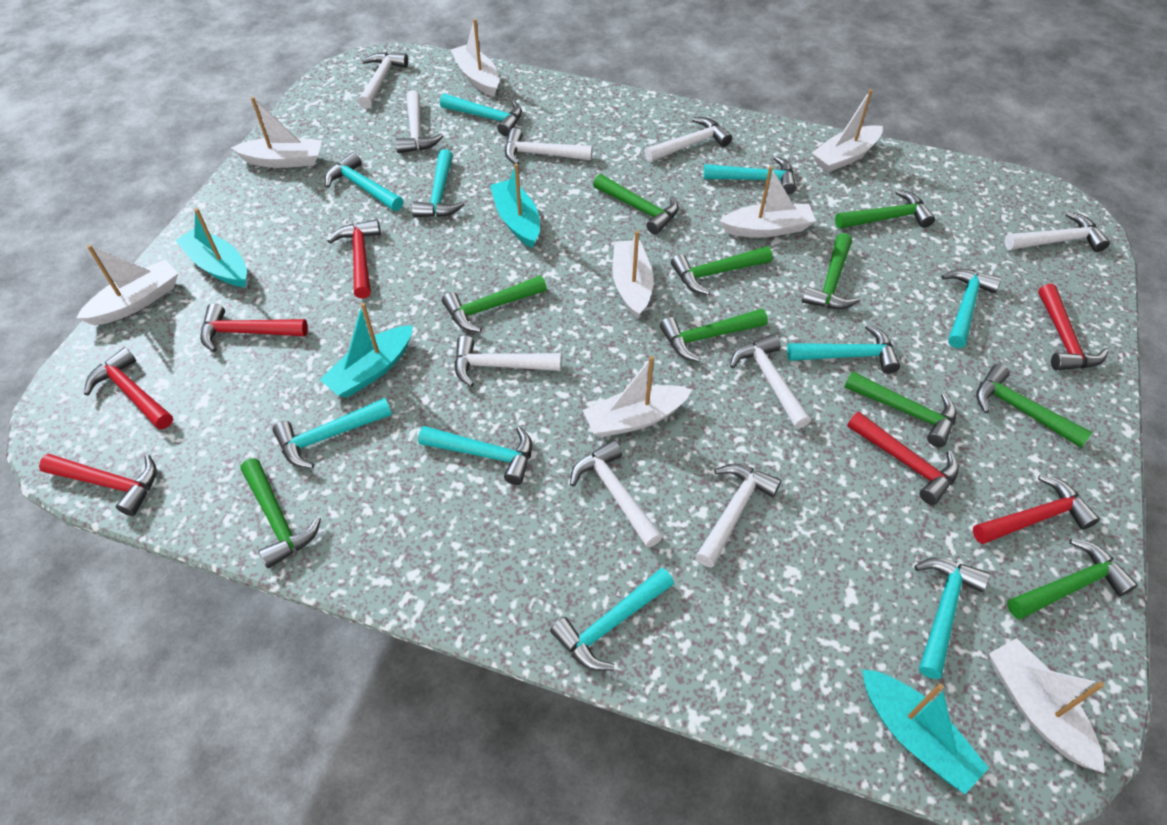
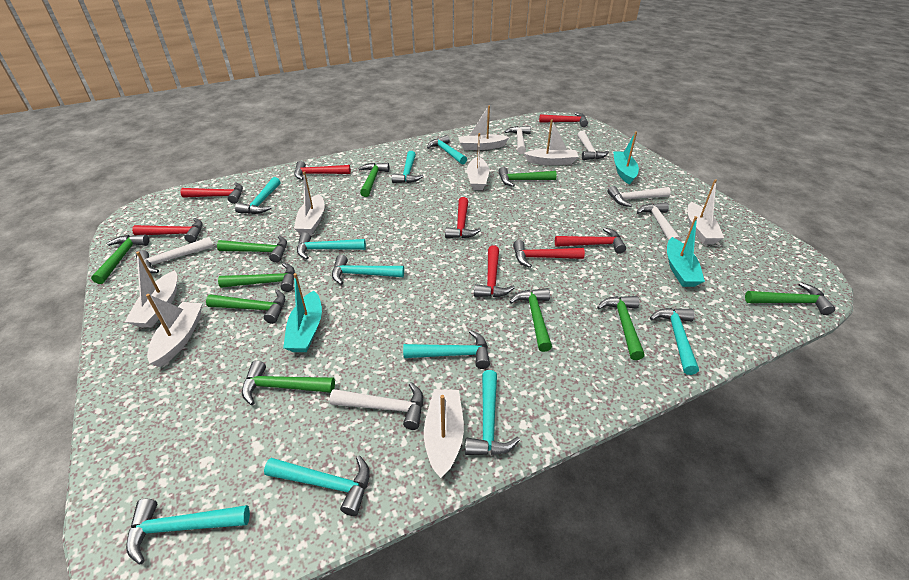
red hammer: 7 -> 8
turquoise boat: 4 -> 3
white hammer: 9 -> 6

